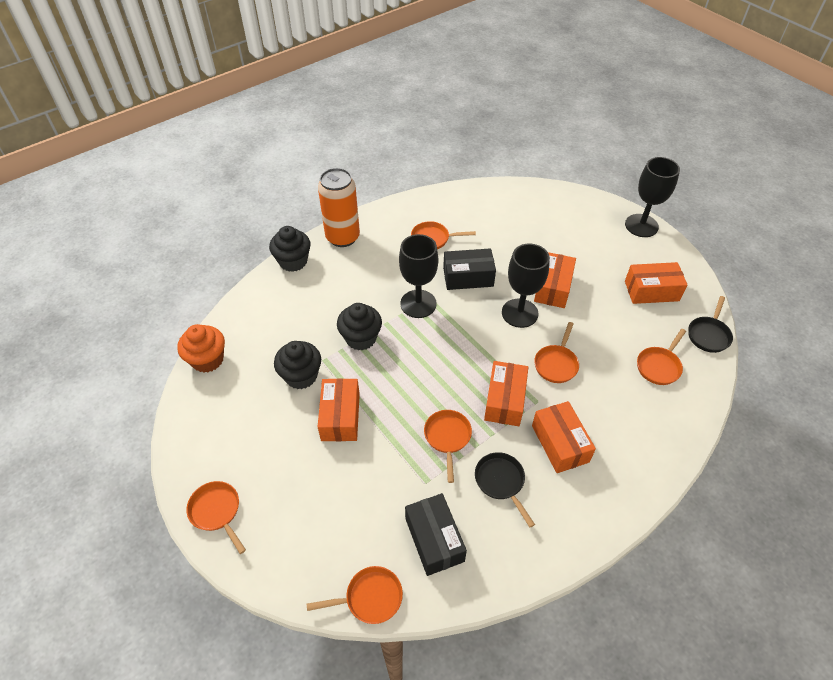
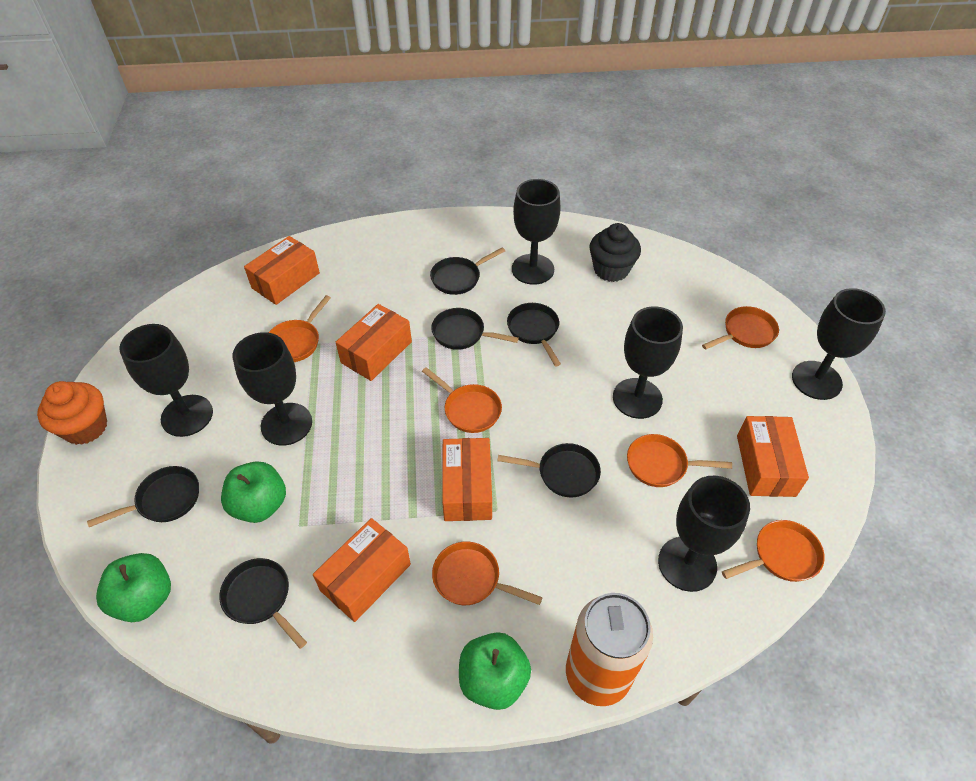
black box: 2 -> 0
black cupcake: 3 -> 1
black goblet: 3 -> 6
black pan: 2 -> 6
green apple: 0 -> 3

